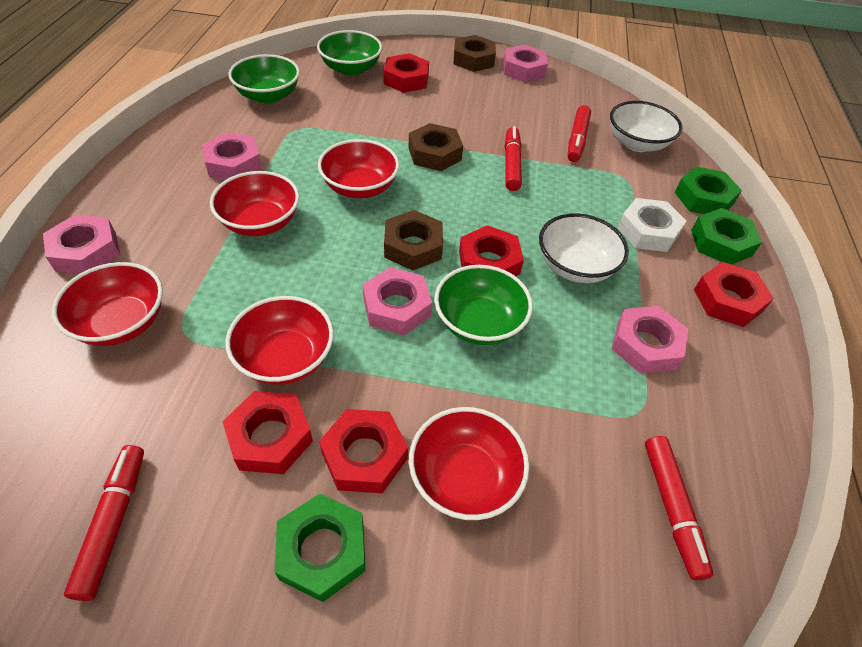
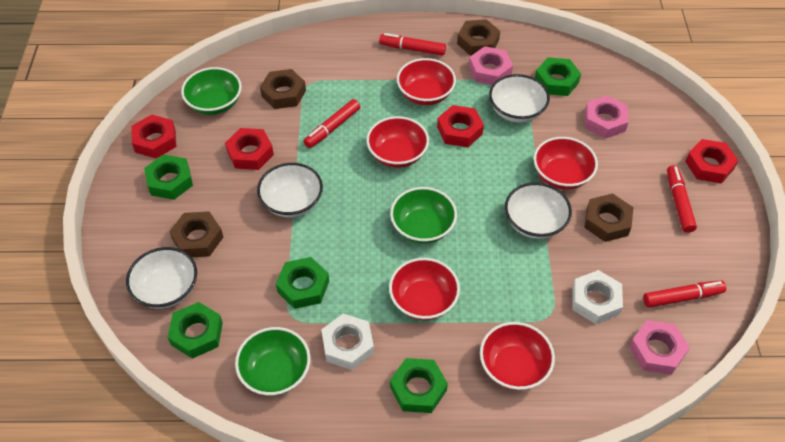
brown nut: 3 -> 4
green nut: 3 -> 5
pink nut: 5 -> 3
red nut: 5 -> 4
white bowl: 2 -> 4
white nut: 1 -> 2

